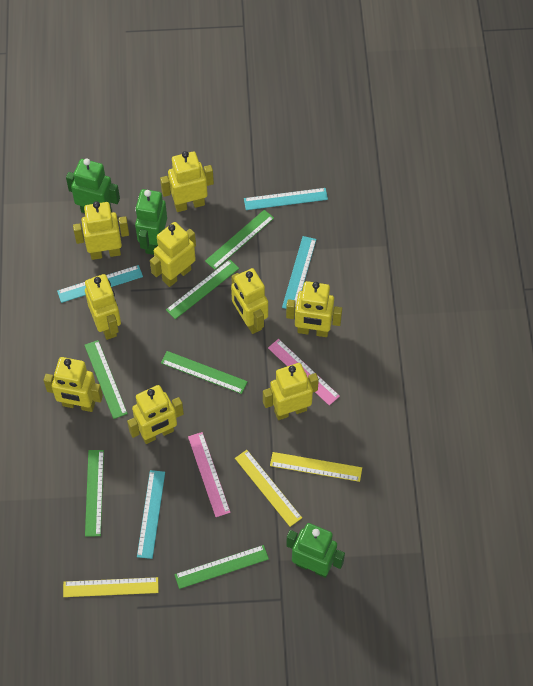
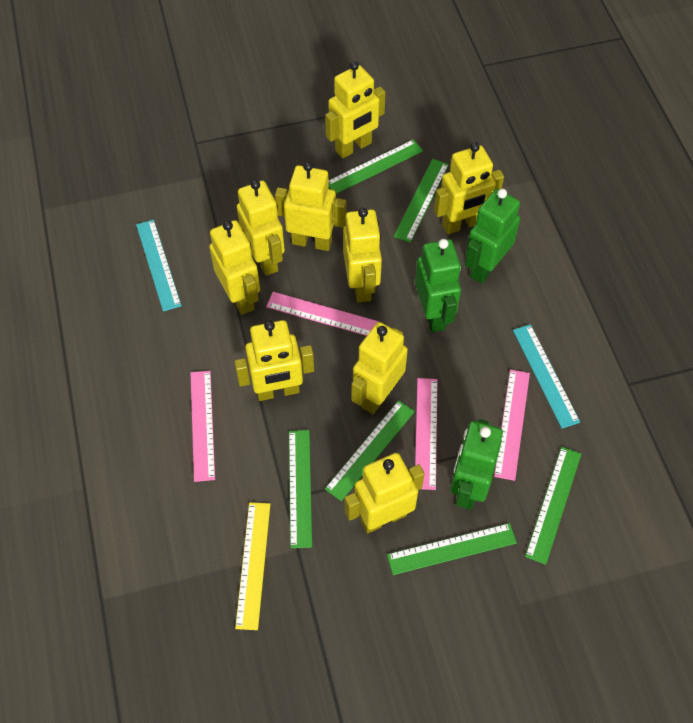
pink ruler: 2 -> 4
turquoise ruler: 4 -> 2
yellow ruler: 3 -> 1

